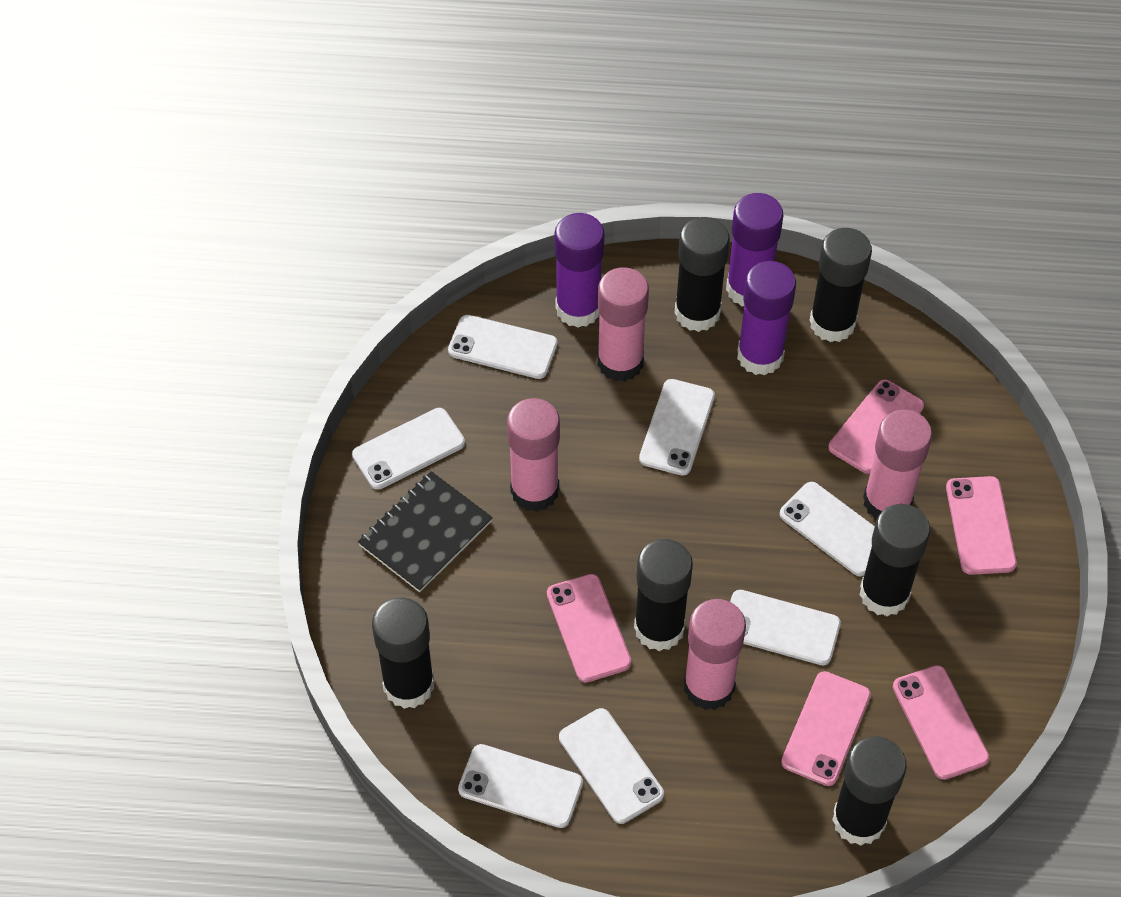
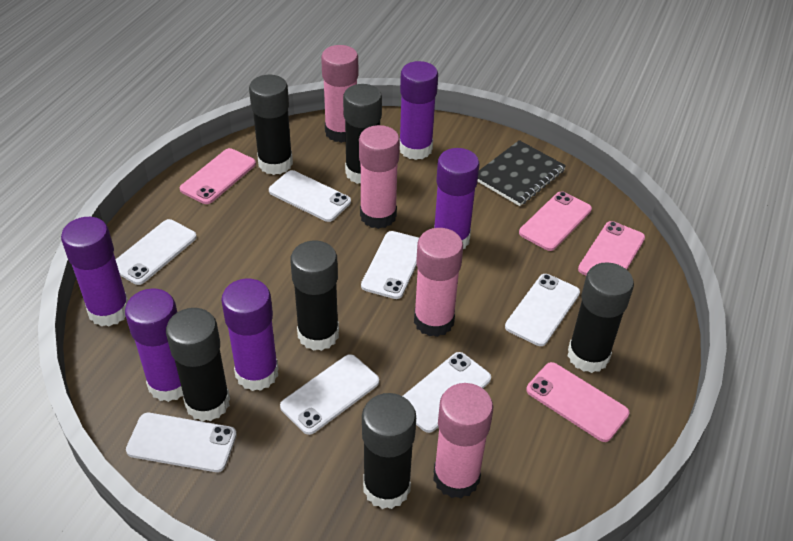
pink phone: 5 -> 4
purple glue stick: 3 -> 5

